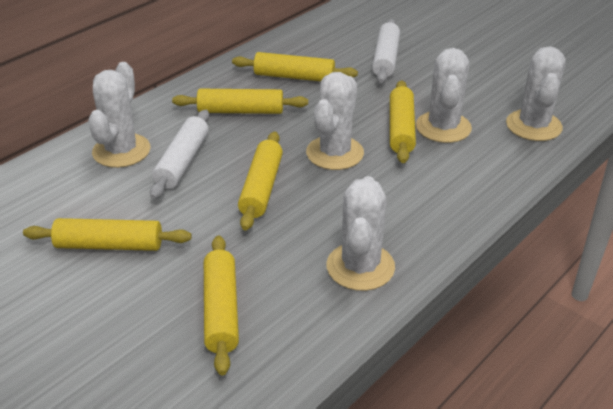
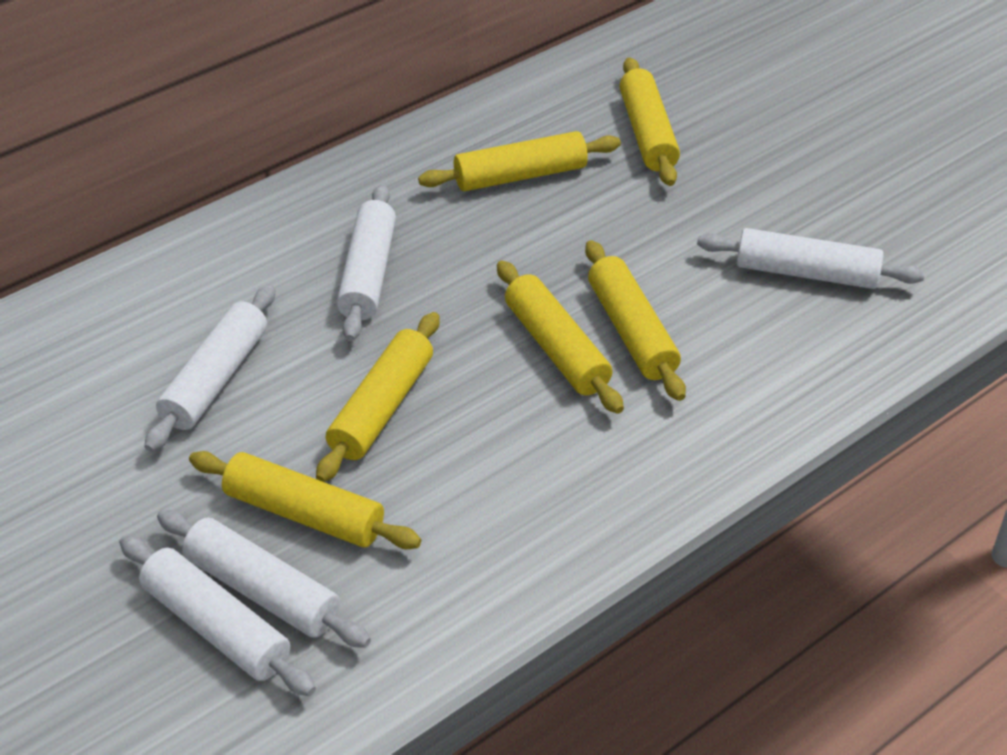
white cactus: 5 -> 0
white rolling pin: 2 -> 5

